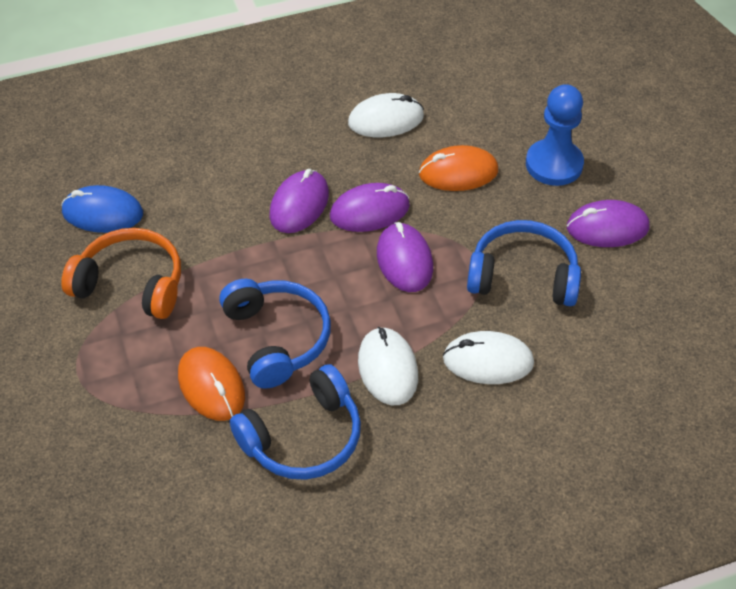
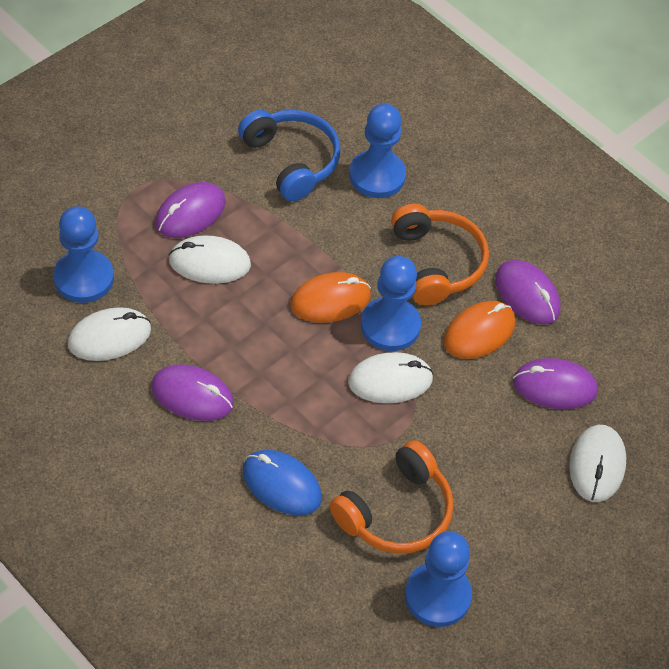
blue headphones: 3 -> 1
blue pawn: 1 -> 4
orange headphones: 1 -> 2
white mouse: 3 -> 4

